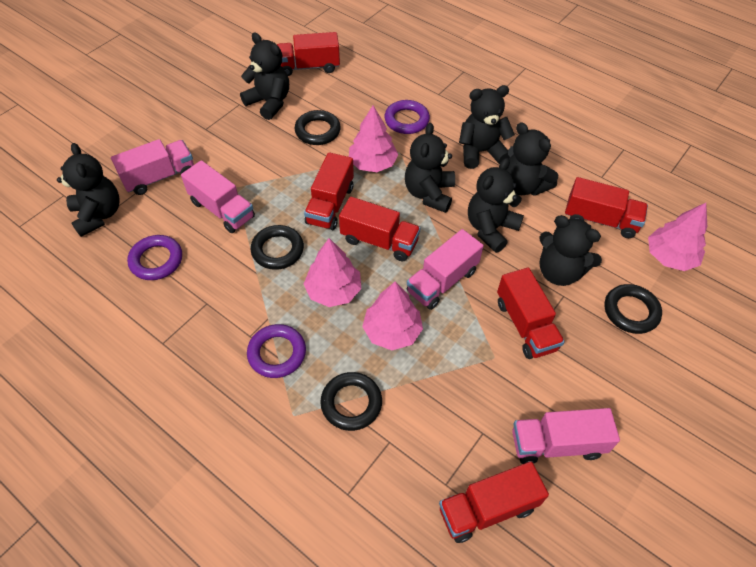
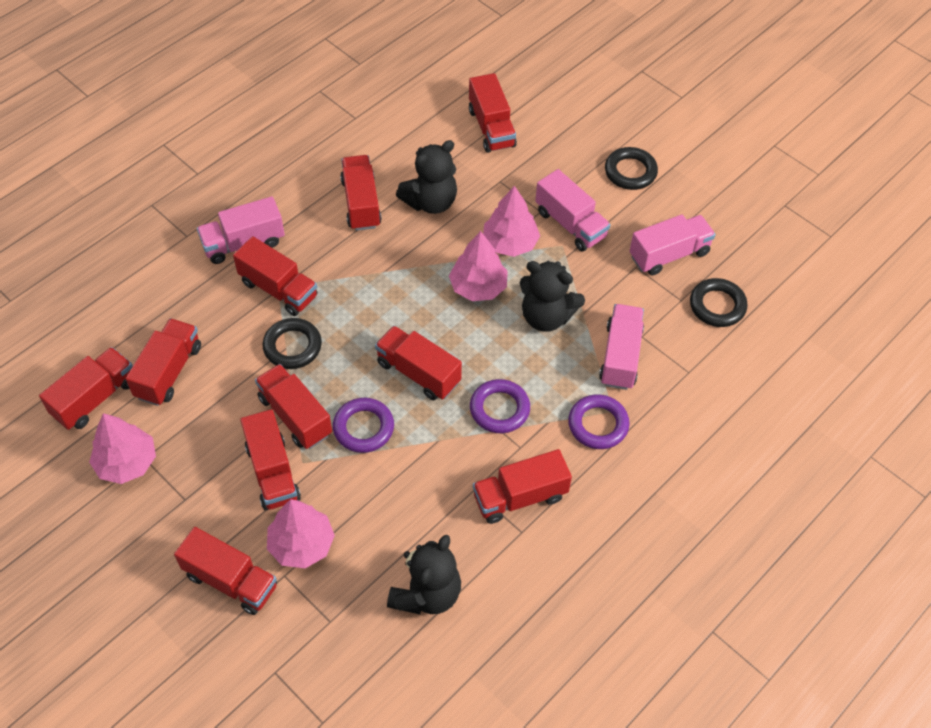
black ring: 4 -> 3
black teddy bear: 7 -> 3
red truck: 6 -> 10

